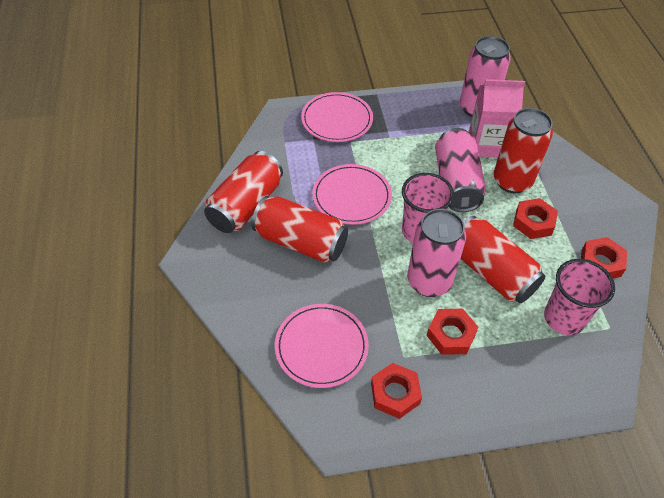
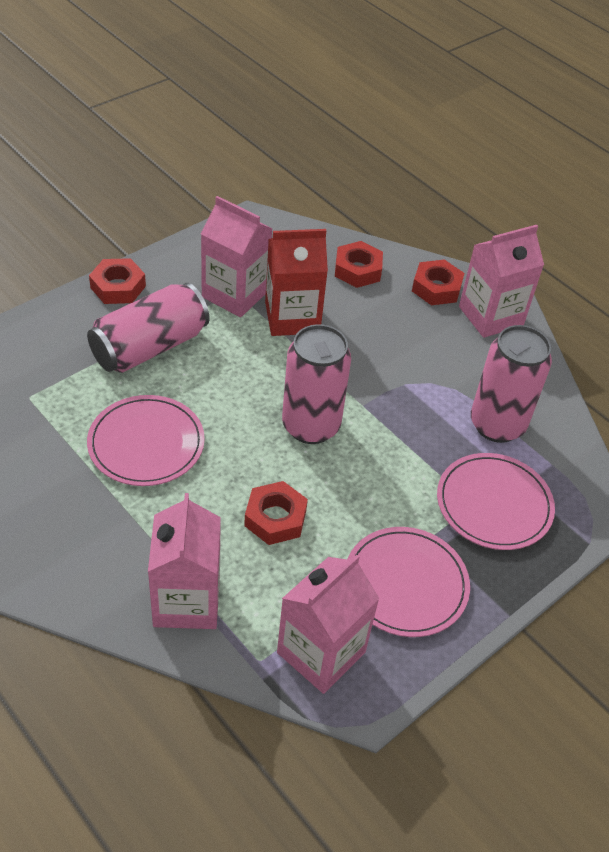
pink carton: 1 -> 4
pink cup: 2 -> 0
red can: 4 -> 0
red carton: 0 -> 1

